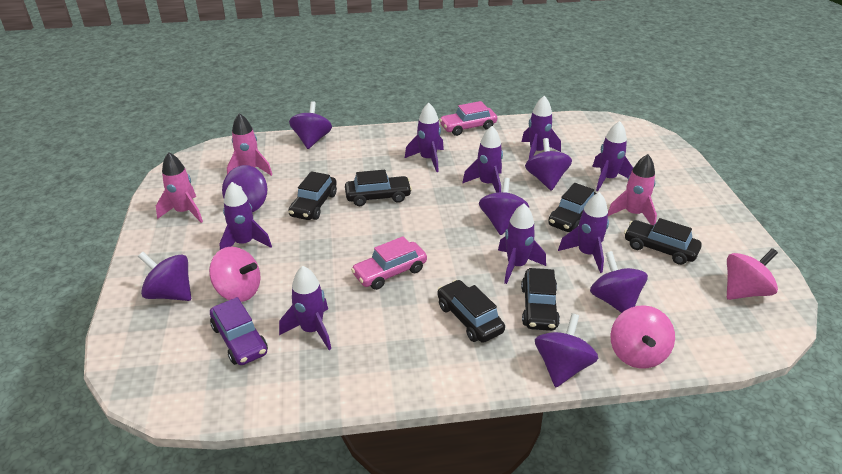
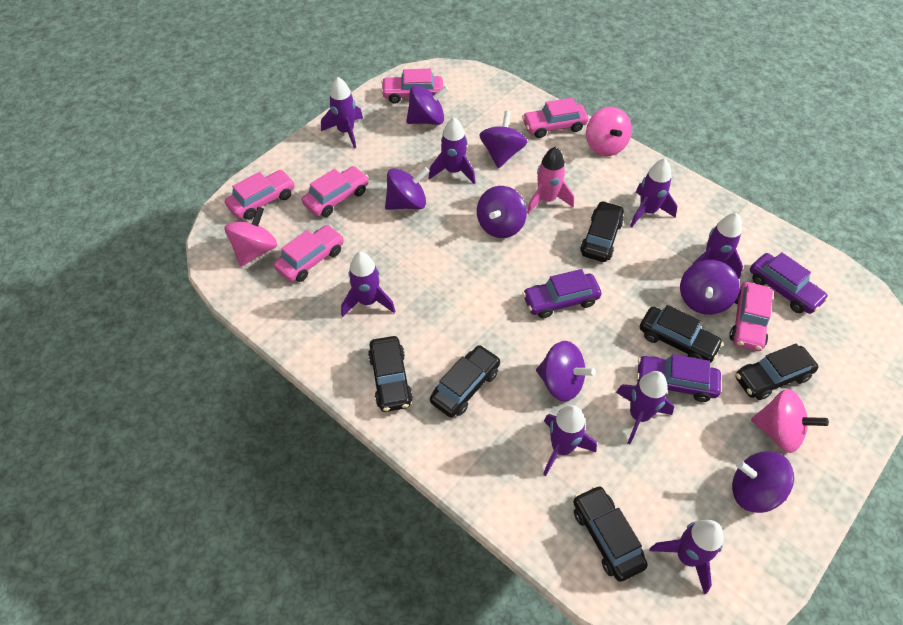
pink car: 2 -> 6
pink rocket: 3 -> 1
purple car: 1 -> 3

